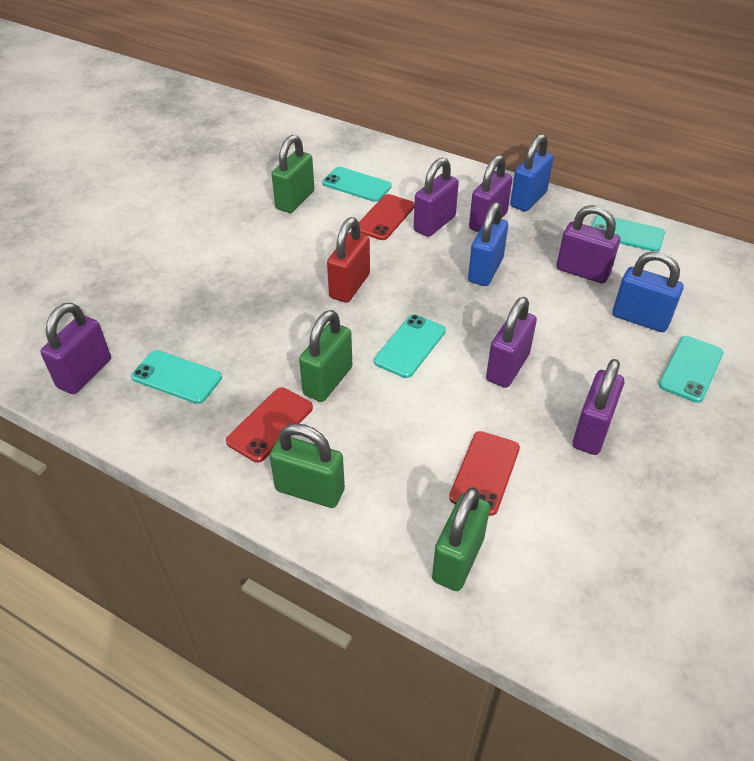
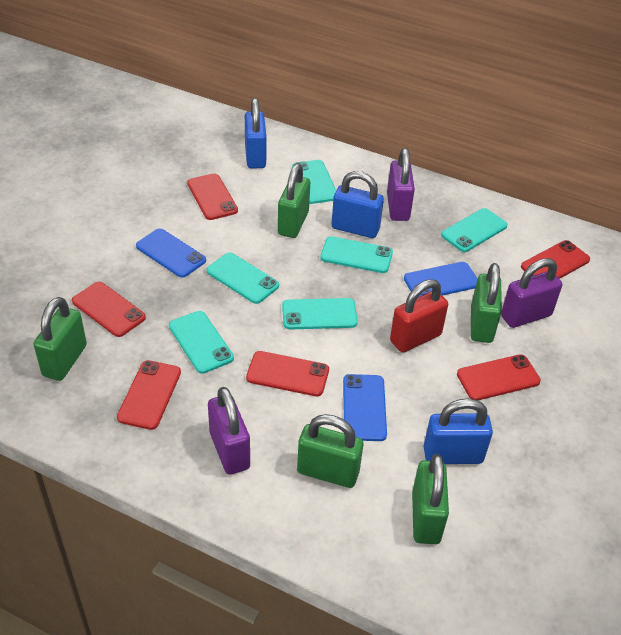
blue phone: 0 -> 3
green padlock: 4 -> 5
purple padlock: 6 -> 3
red phone: 3 -> 6
turquoise phone: 5 -> 6

